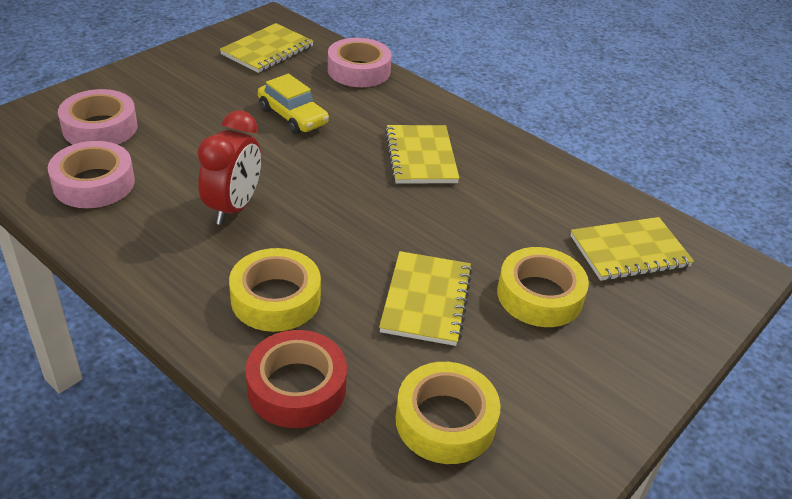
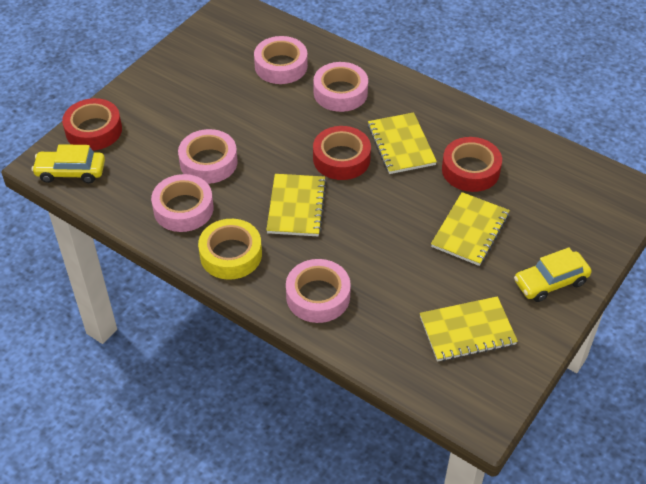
pink tape: 3 -> 5
red clock: 1 -> 0
red tape: 1 -> 3
yellow car: 1 -> 2
yellow tape: 3 -> 1

